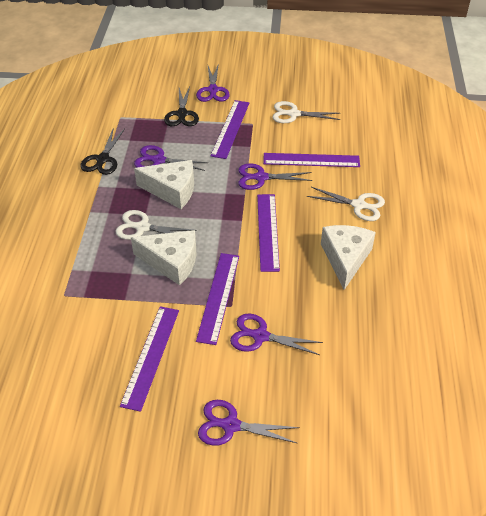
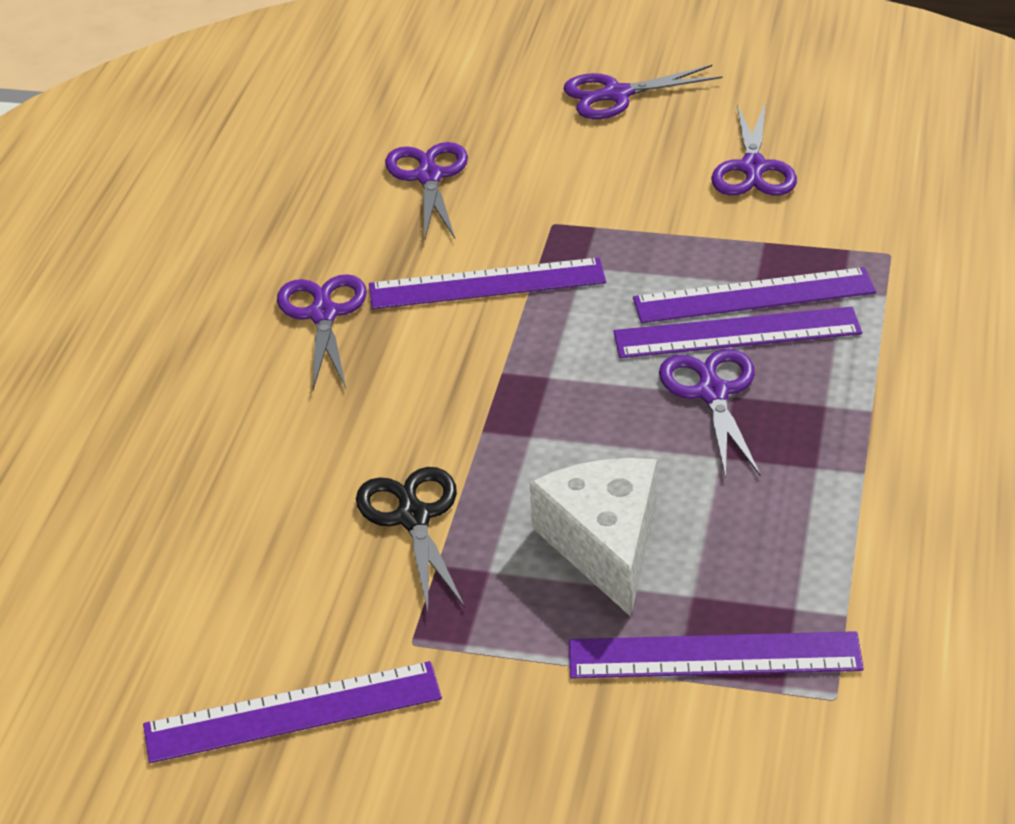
black scissors: 2 -> 1
white cheese: 3 -> 1
white scissors: 3 -> 0

